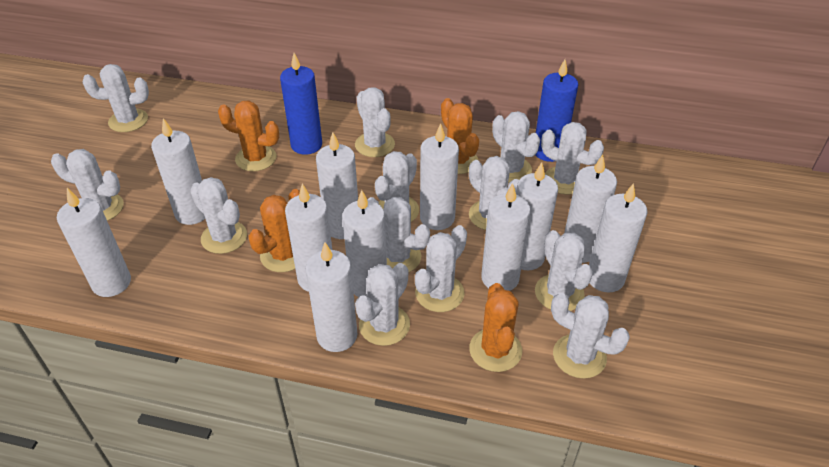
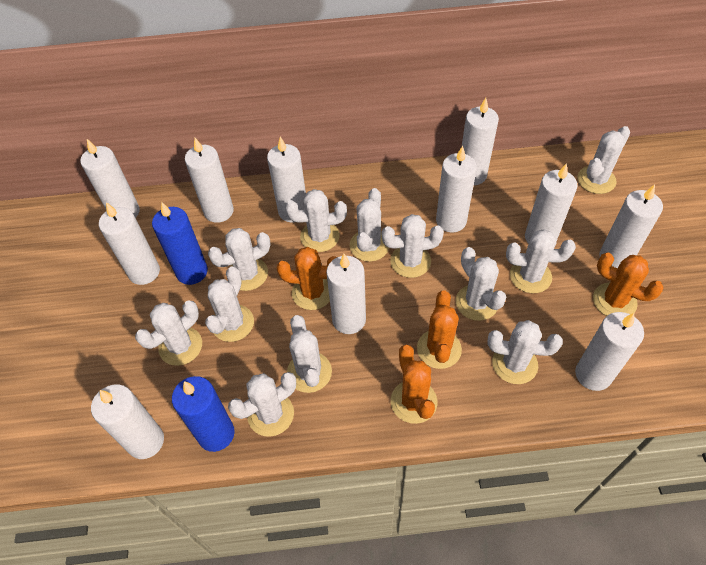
white cactus: 13 -> 12

